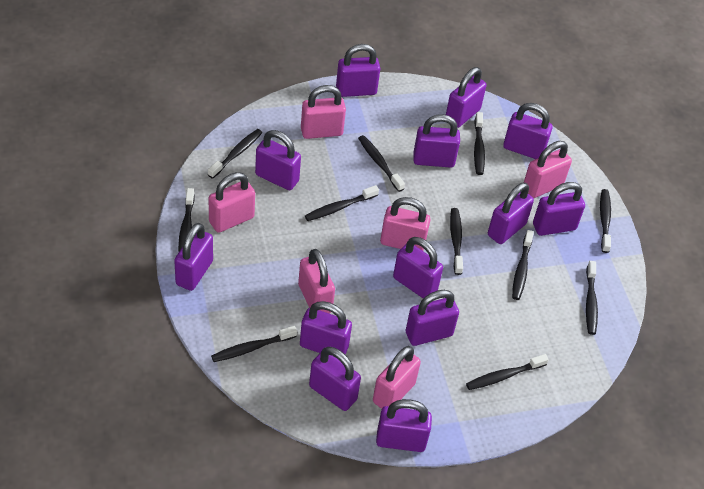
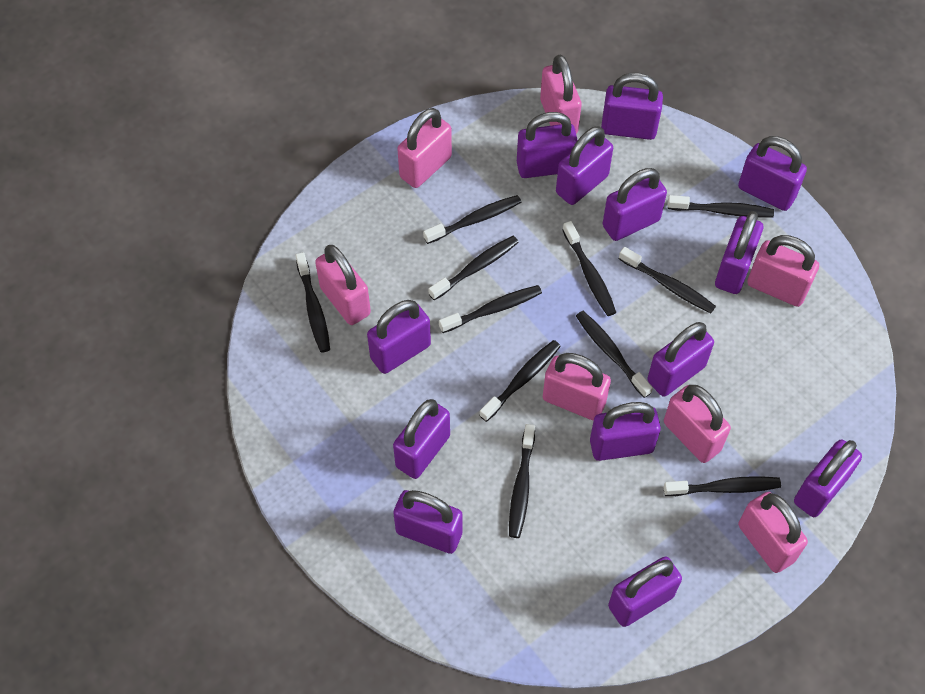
pink padlock: 6 -> 7

